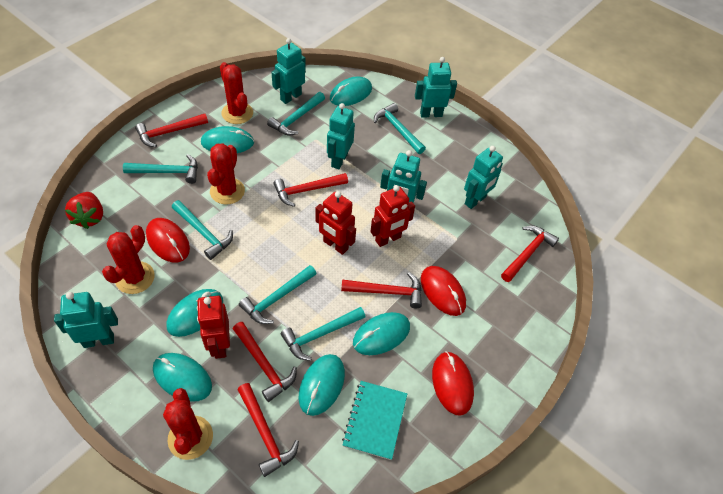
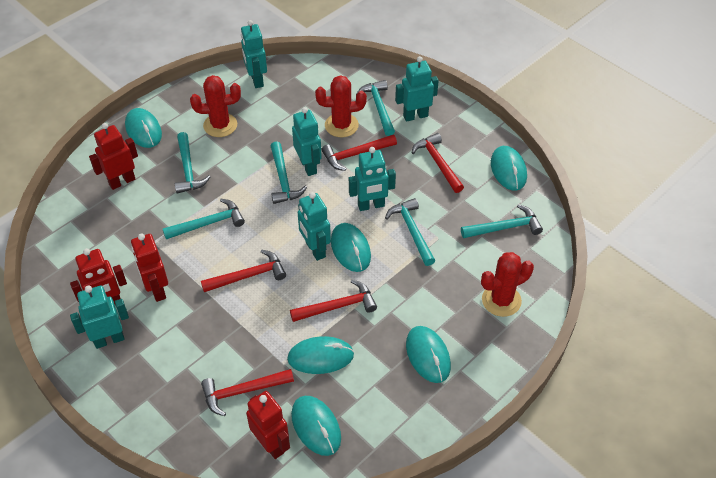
red cactus: 4 -> 3
red hammer: 6 -> 5
red mouse: 3 -> 0
red robot: 3 -> 4
red strawberry: 1 -> 0
turquoise notebook: 1 -> 0

